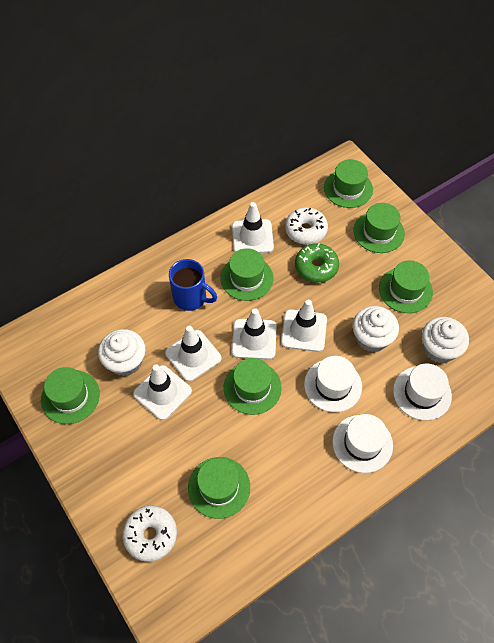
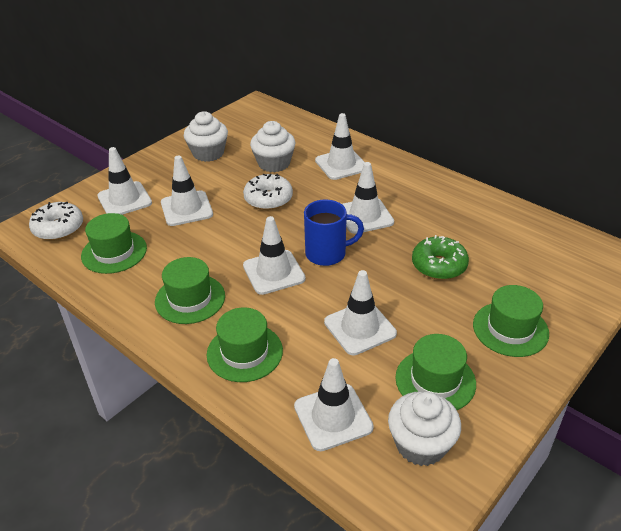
green hat: 7 -> 5
white hat: 3 -> 0
white traffic cone: 5 -> 7

